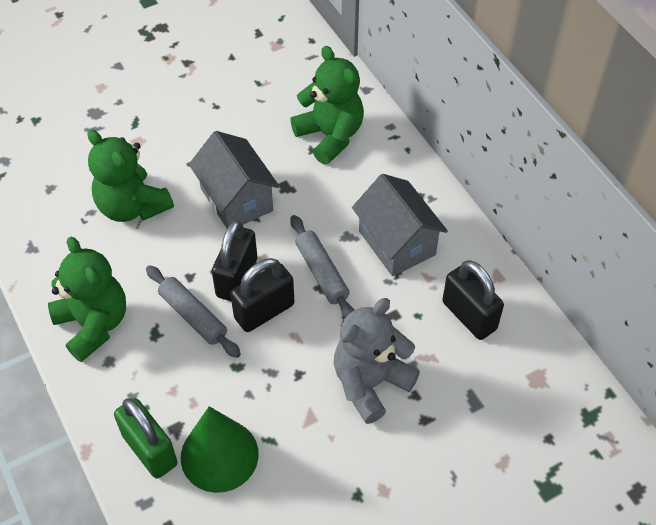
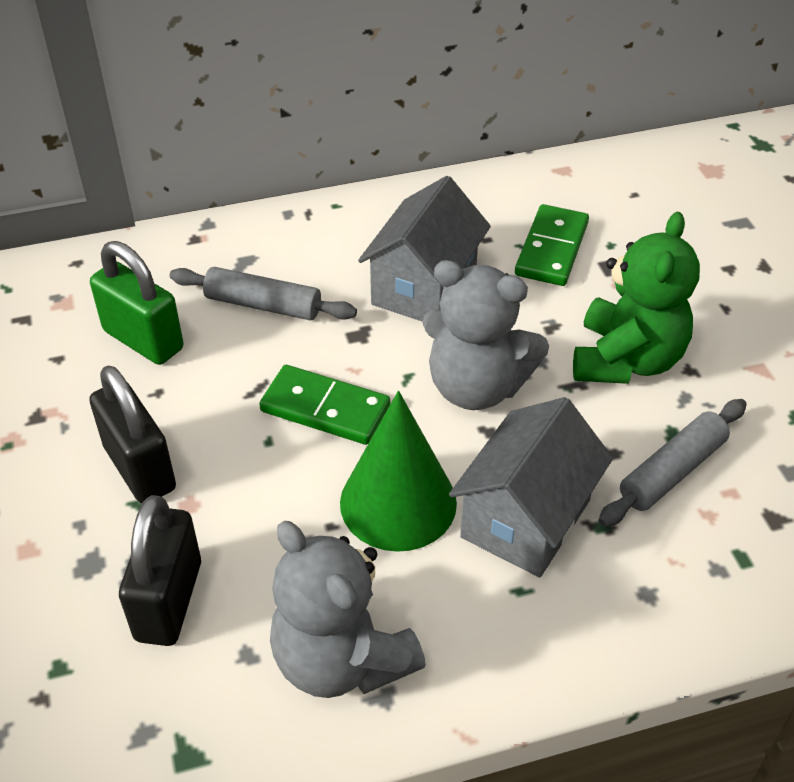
black padlock: 3 -> 2
green domino: 0 -> 2
green teddy bear: 3 -> 1
grey teddy bear: 1 -> 2

